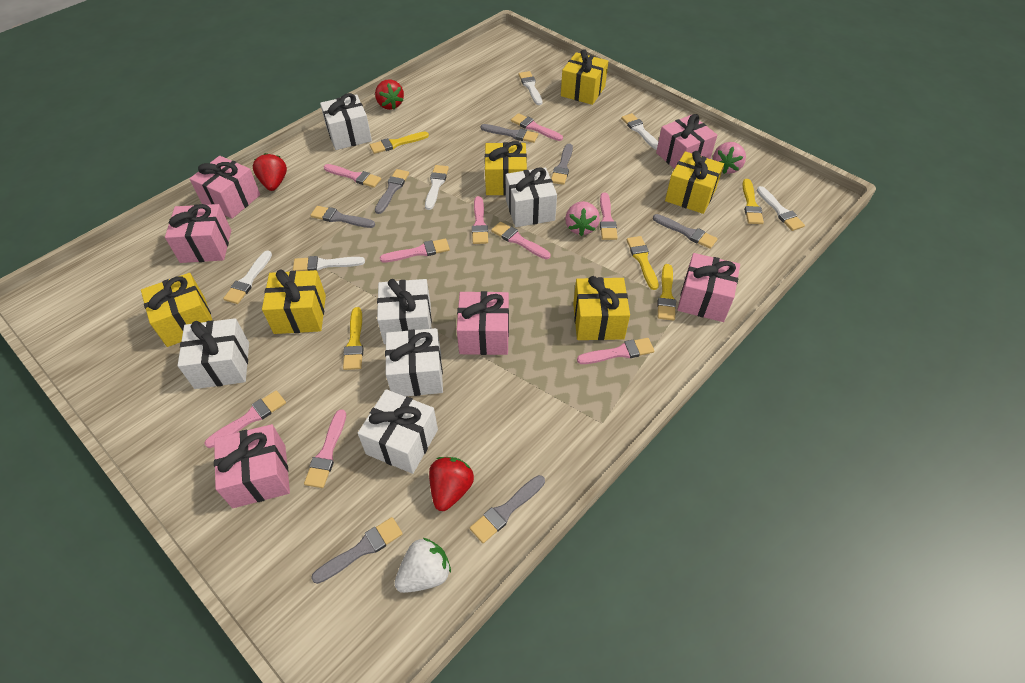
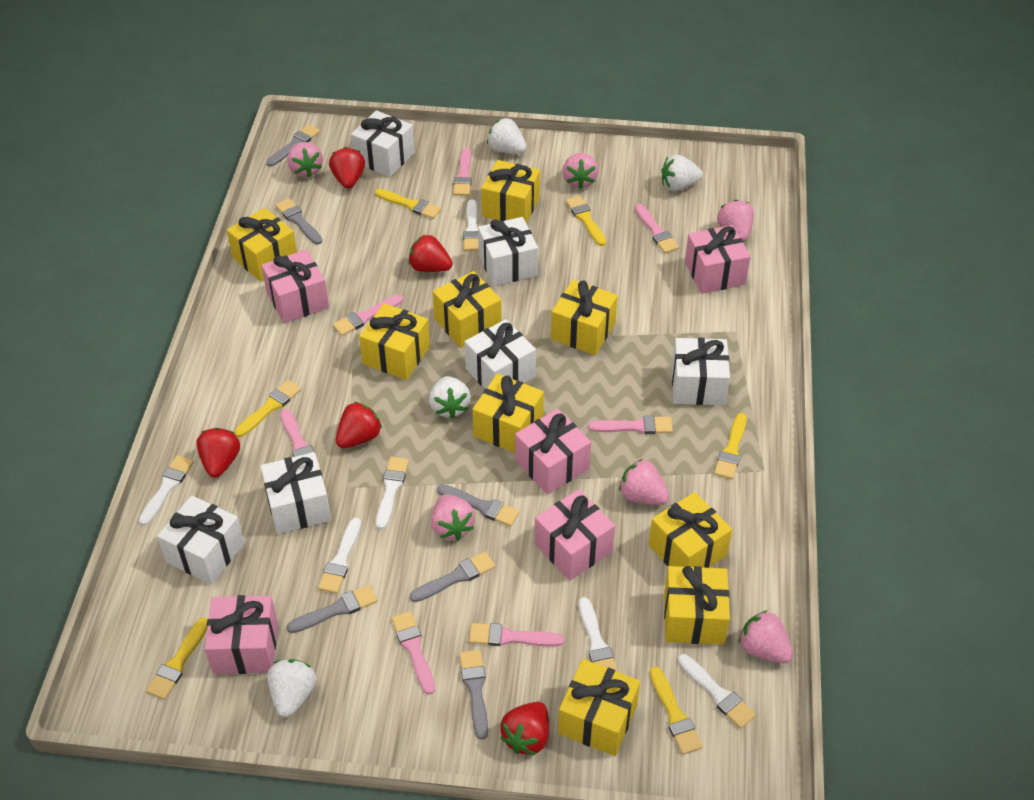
grey brush: 7 -> 6
pink brush: 9 -> 7
pink gift: 6 -> 5
pink strawberry: 2 -> 6
red strawberry: 3 -> 5
white strawberry: 1 -> 4
yellow brush: 5 -> 6
yellow gift: 6 -> 9

